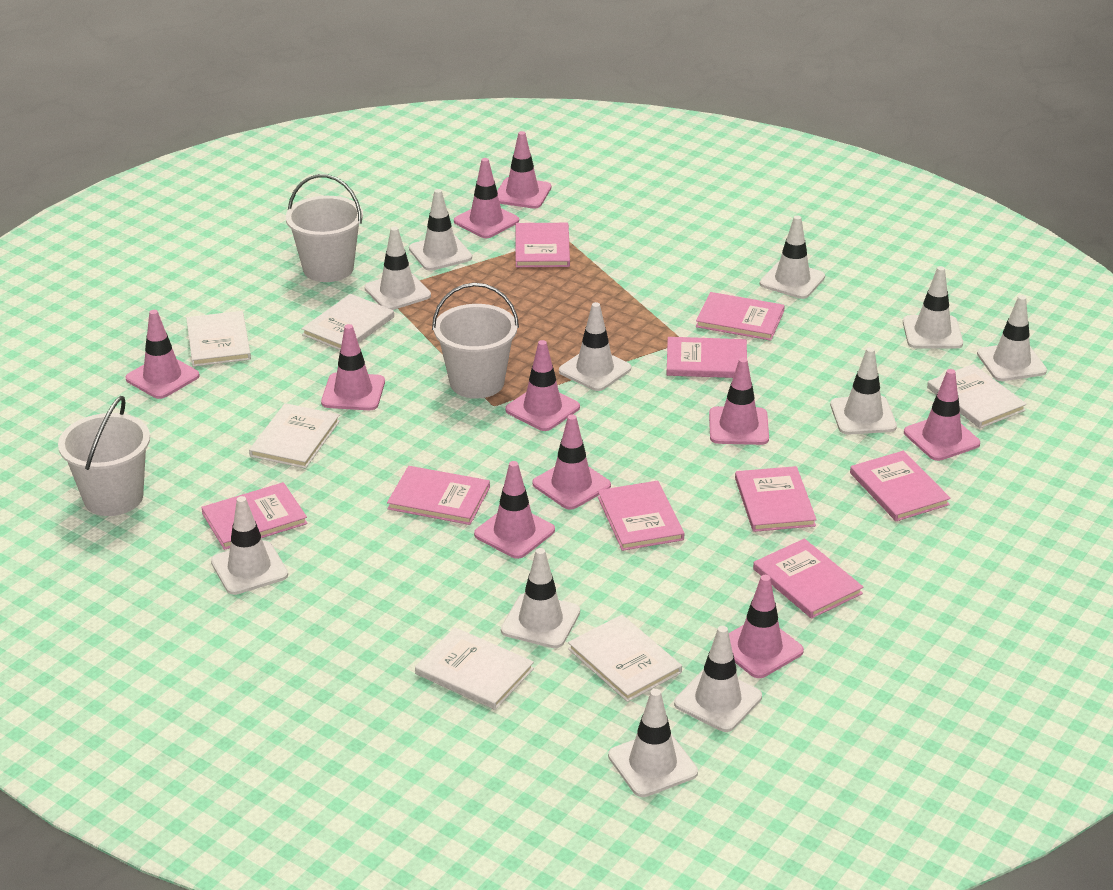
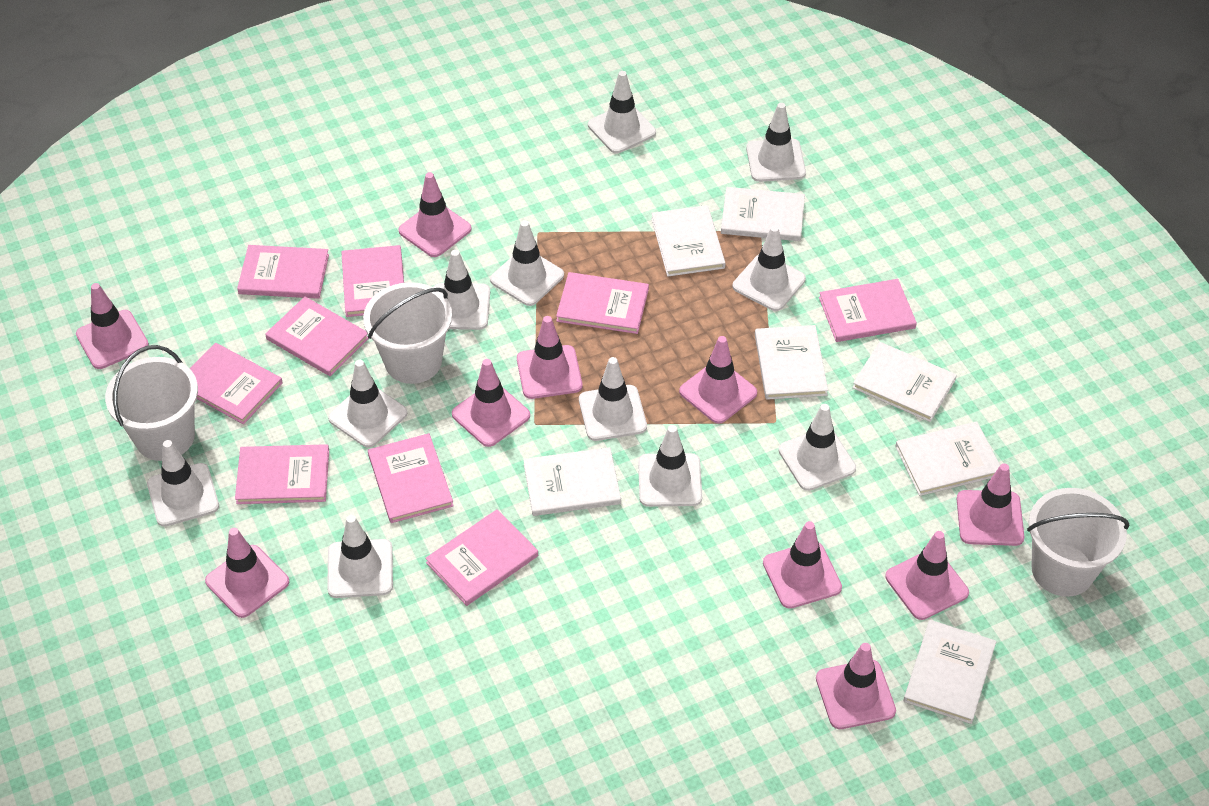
white book: 6 -> 7

